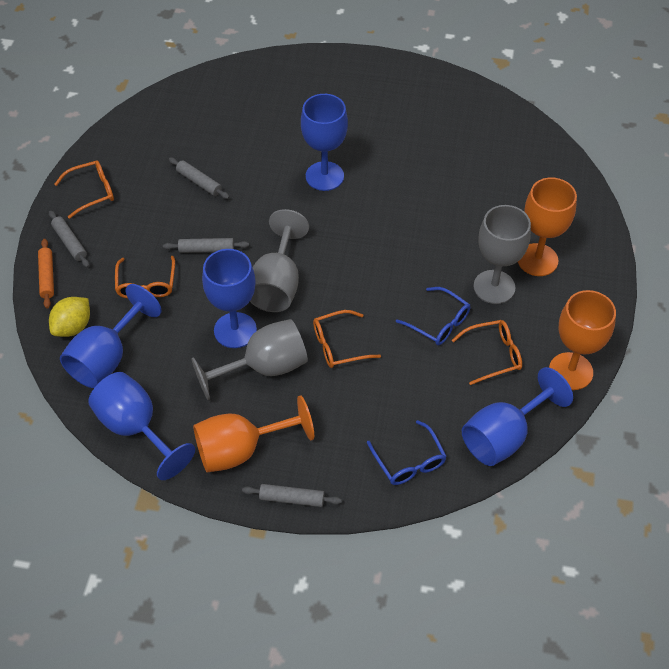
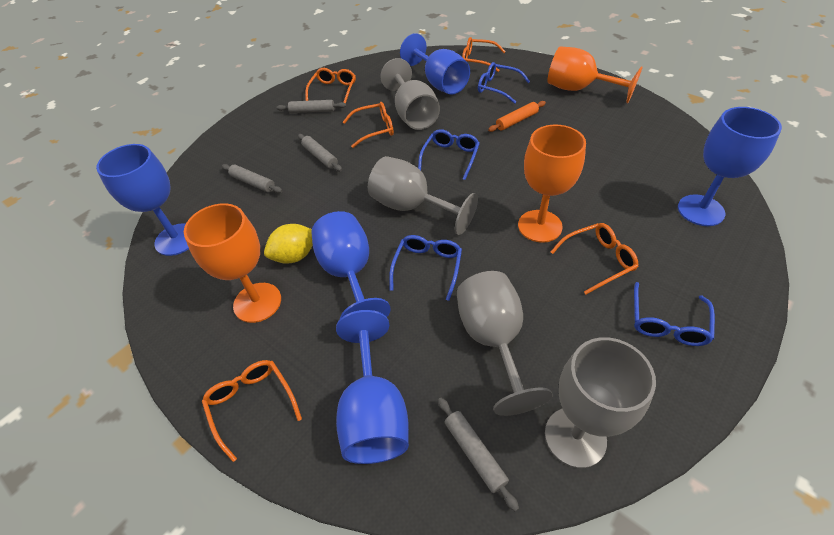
blue glasses: 2 -> 4
grey goblet: 3 -> 4
orange glasses: 4 -> 5

